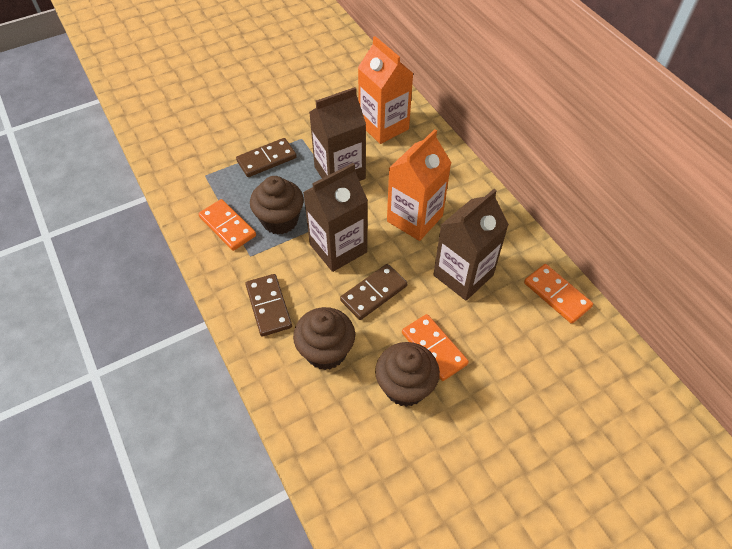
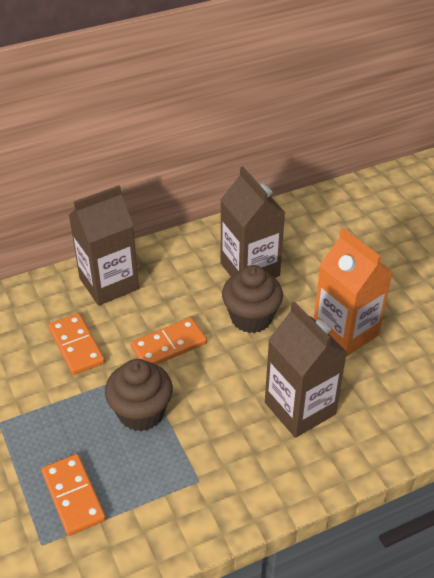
brown cupcake: 3 -> 2
brown domino: 3 -> 0
orange carton: 2 -> 1

